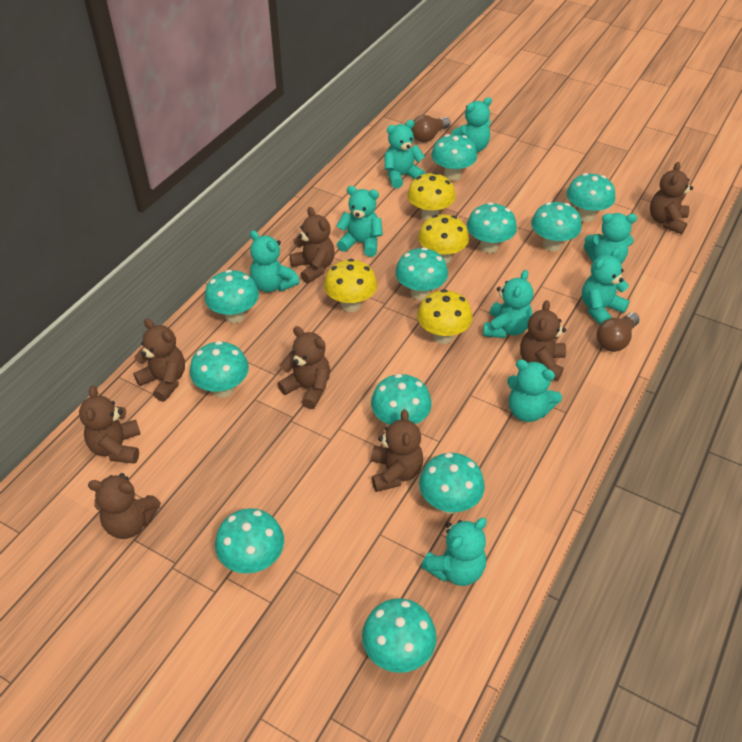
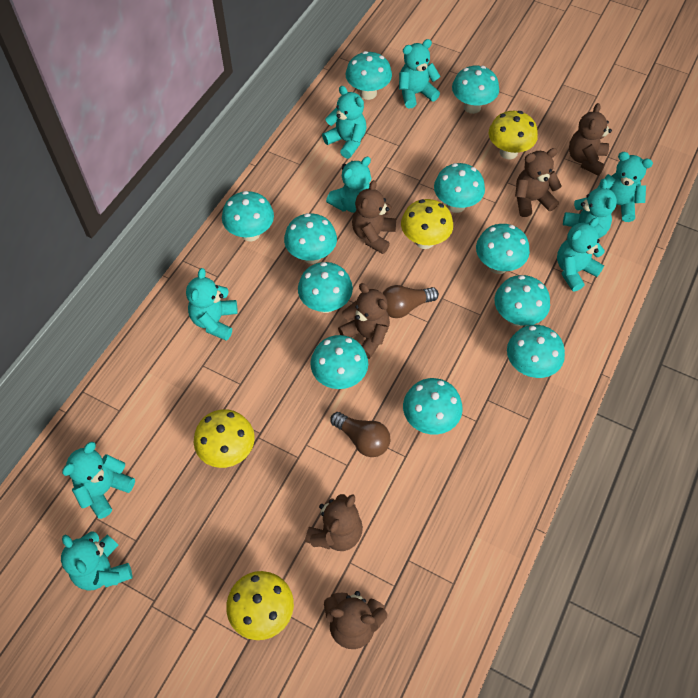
brown teddy bear: 8 -> 6

